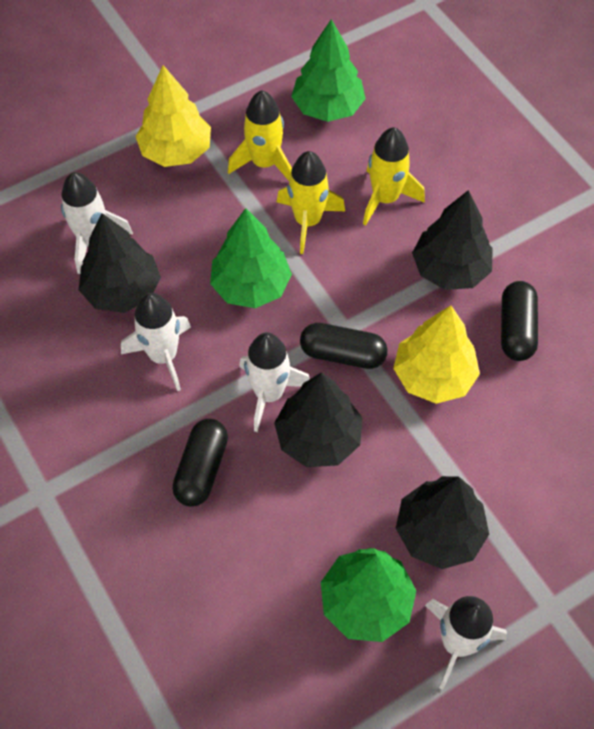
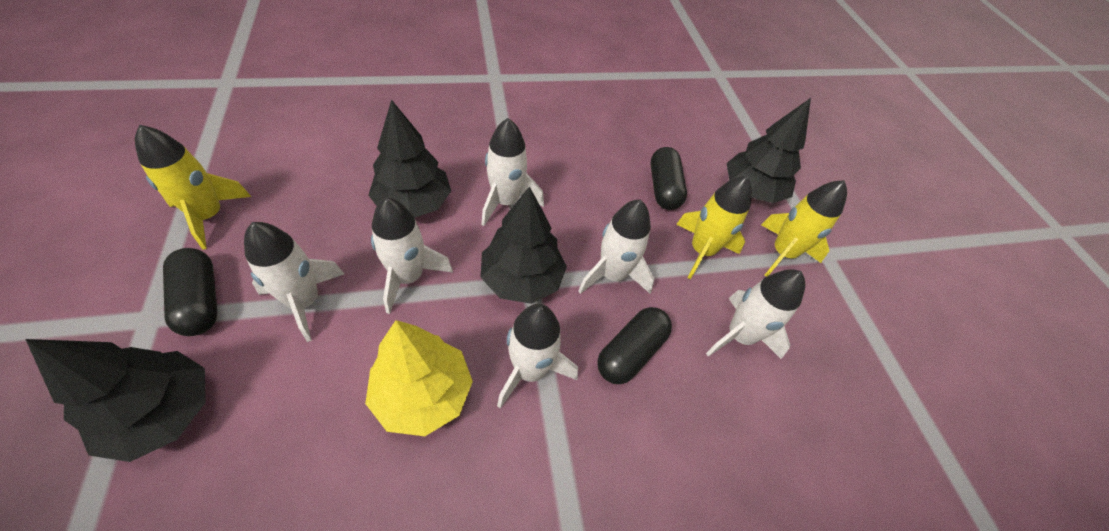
green tree: 3 -> 0
white rocket: 4 -> 6
yellow tree: 2 -> 1

